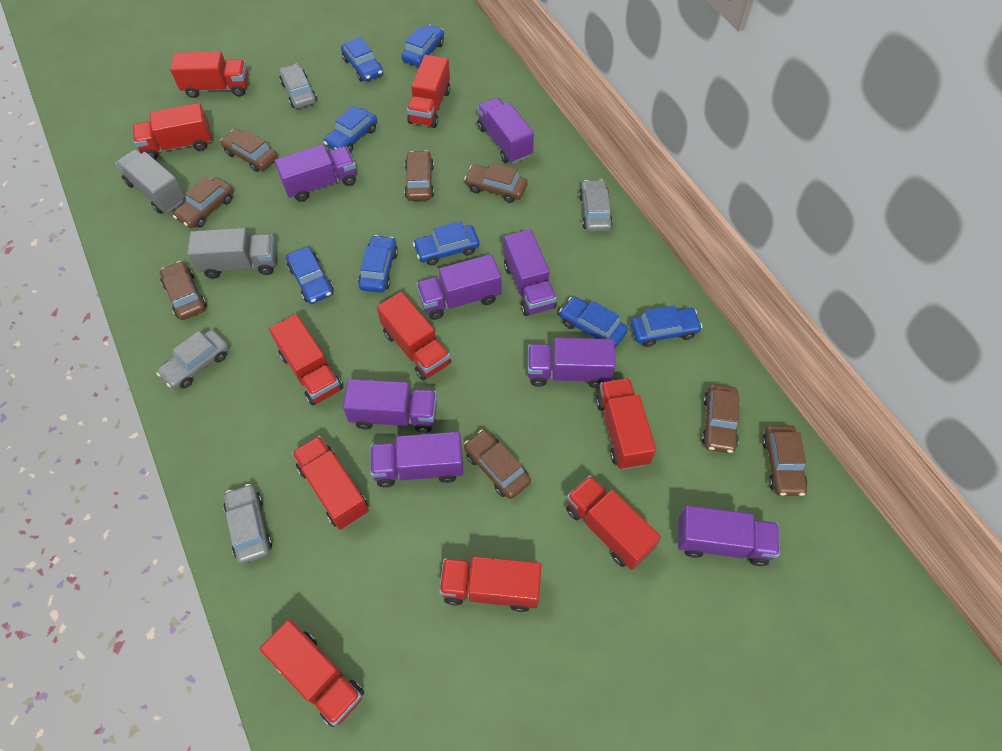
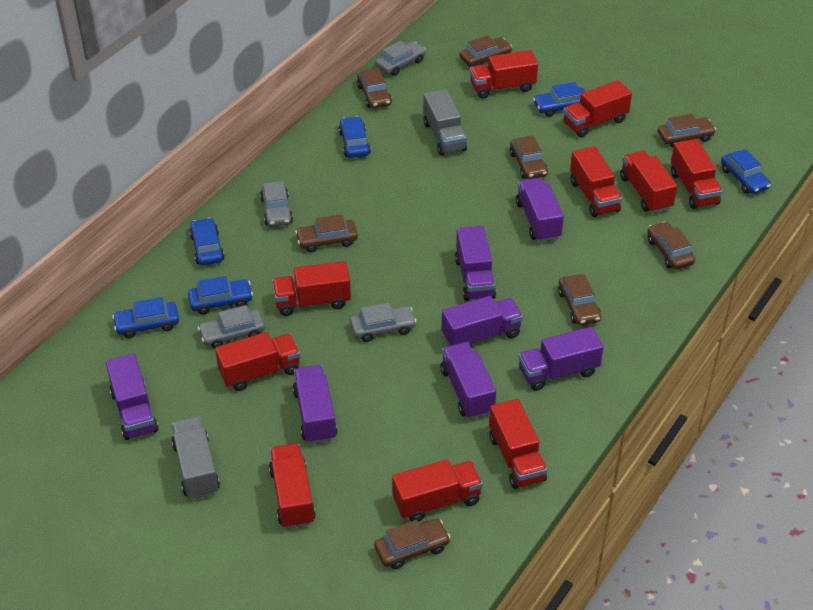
blue car: 8 -> 6
purple truck: 8 -> 7

